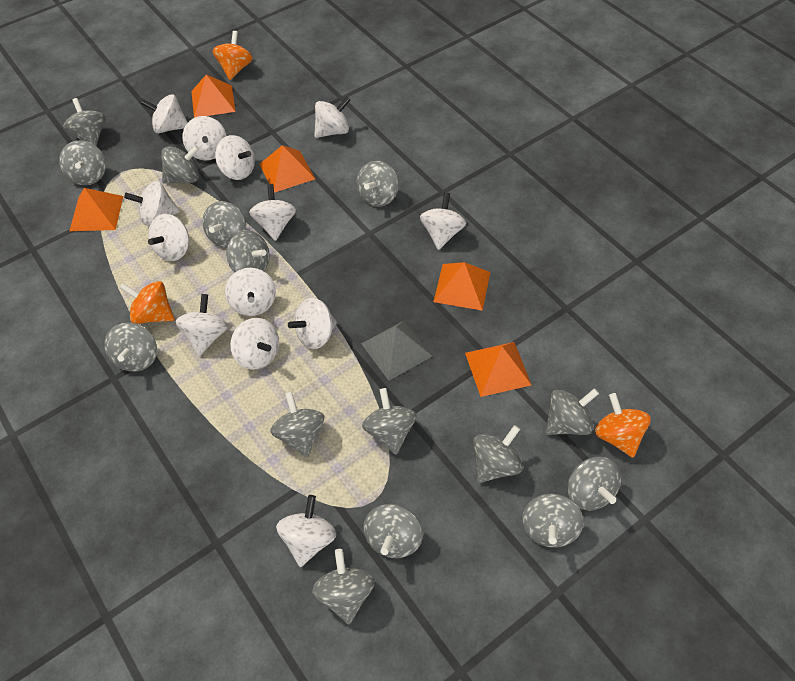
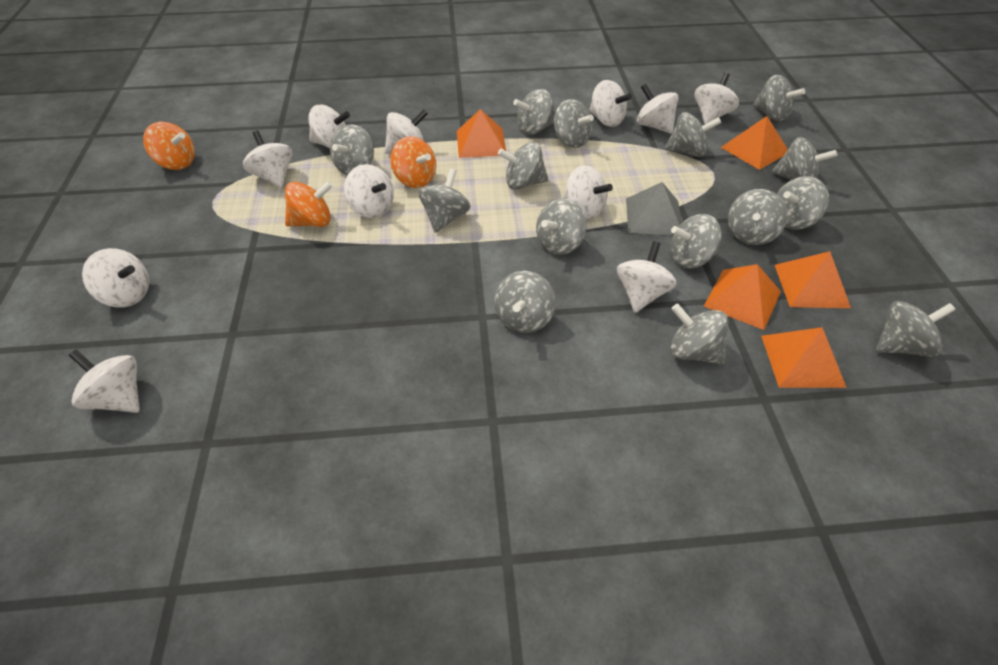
white spinning top: 13 -> 11

